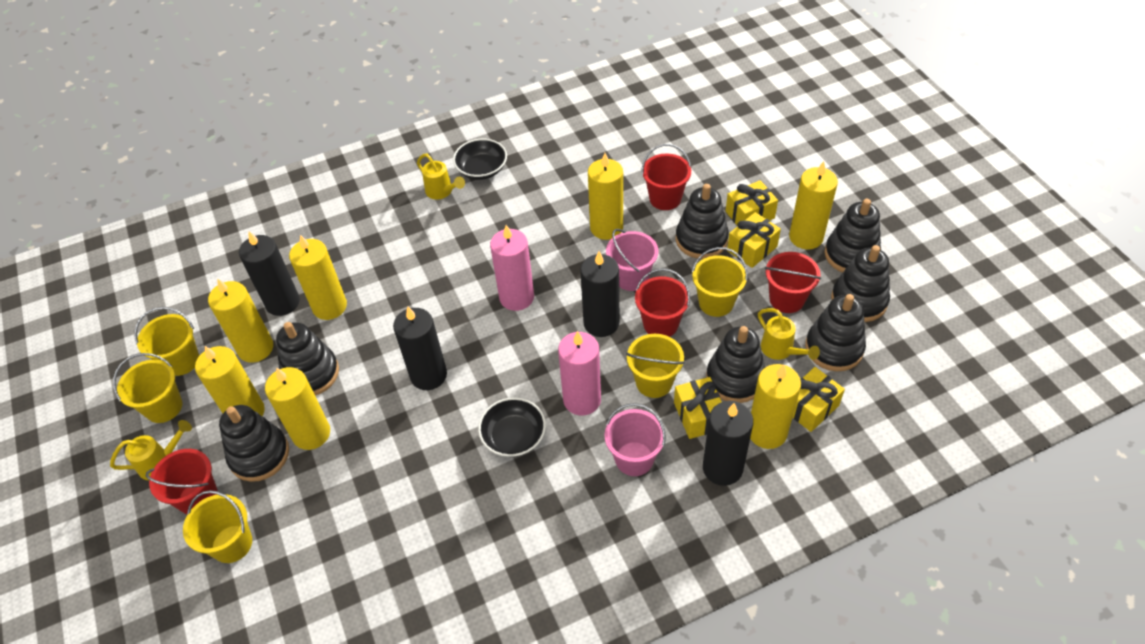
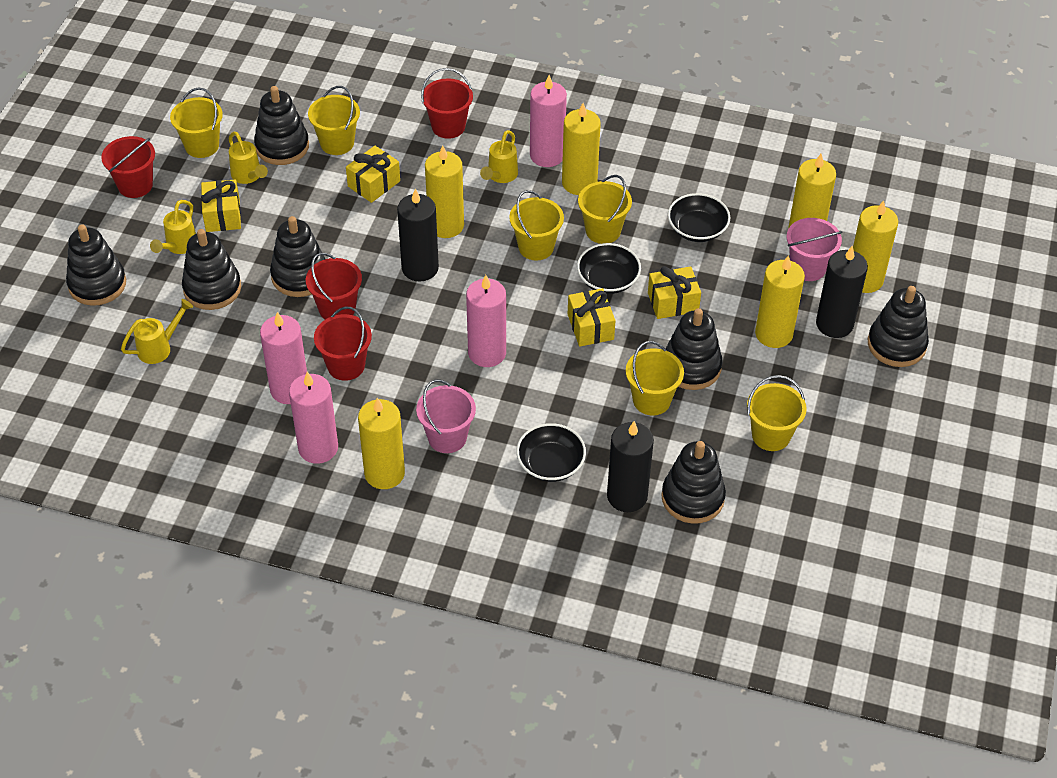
black bowl: 2 -> 3
black candle: 4 -> 3
pink candle: 2 -> 4
yellow bucket: 5 -> 6
yellow candle: 7 -> 6
yellow watering can: 3 -> 4

